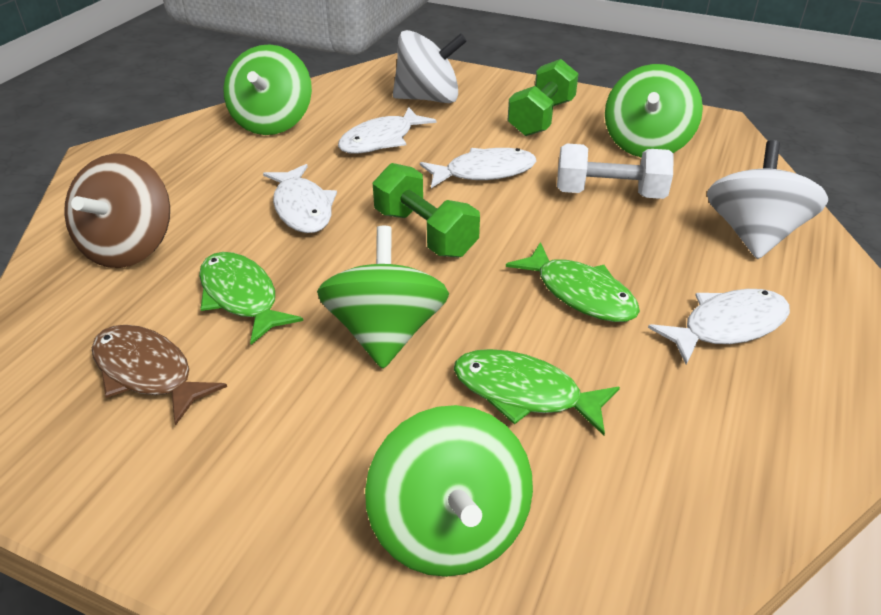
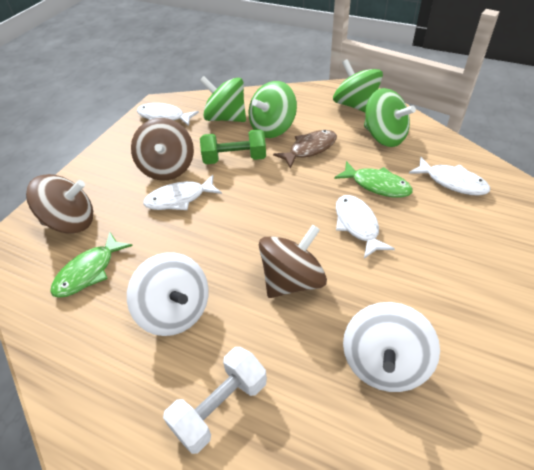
brown spinning top: 1 -> 3
green dumbbell: 2 -> 1
green fish: 3 -> 2

